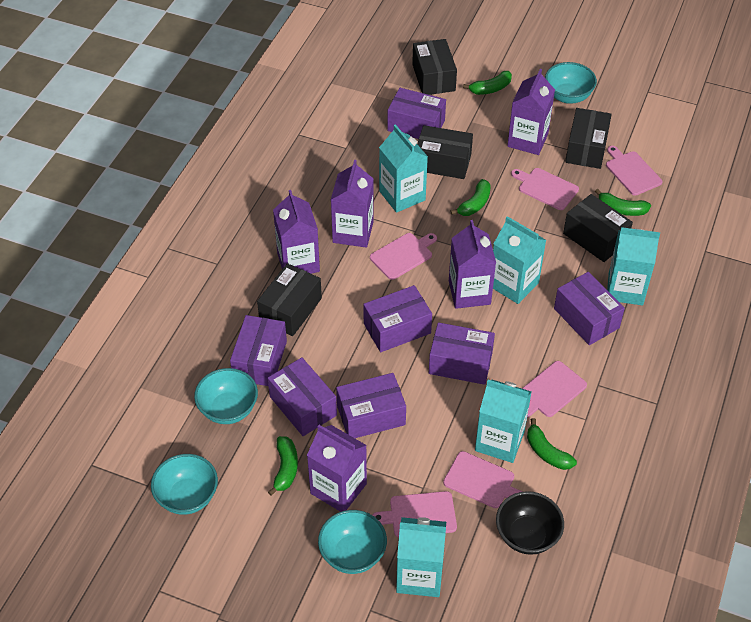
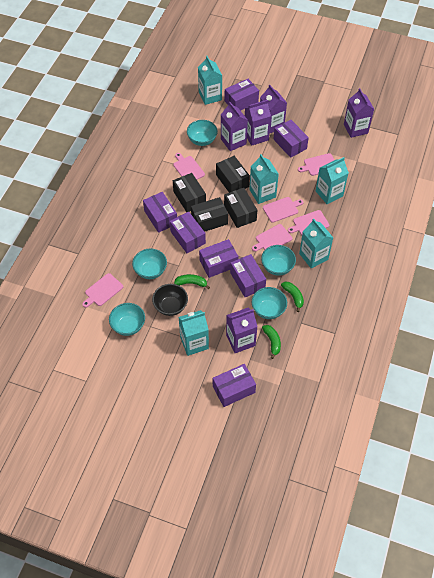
black box: 5 -> 4
green banana: 5 -> 3
turquoise bowl: 4 -> 5

